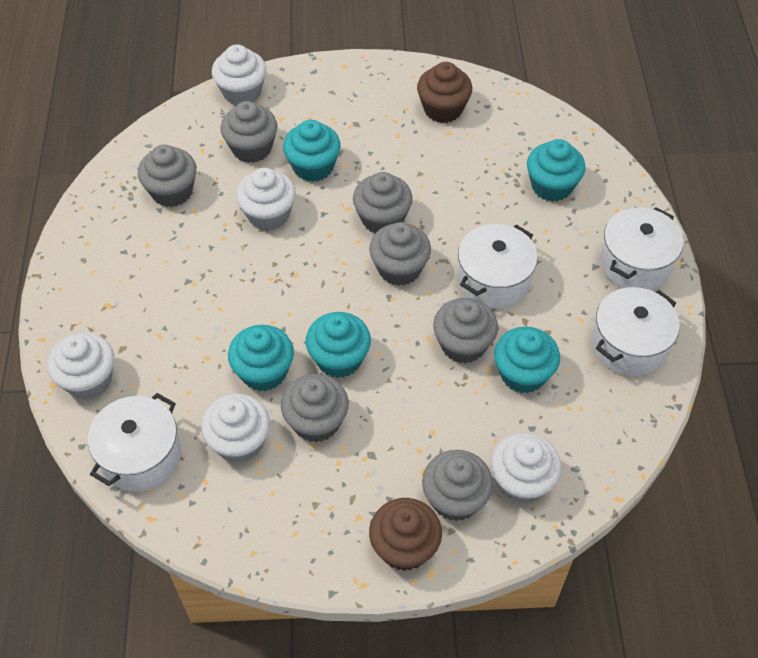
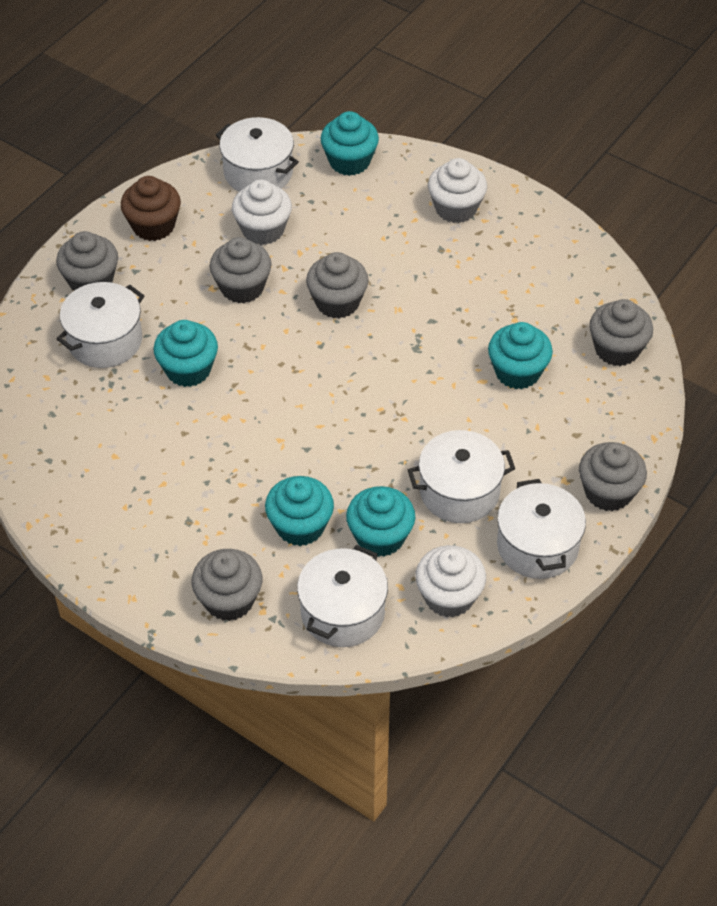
brown cupcake: 2 -> 1
grey cupcake: 7 -> 6
white cupcake: 5 -> 3
white pot: 4 -> 5

